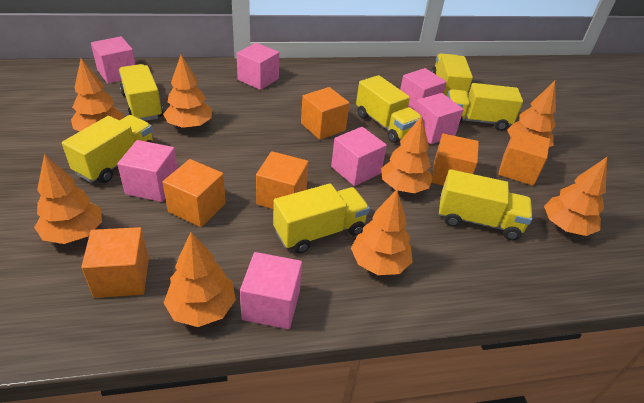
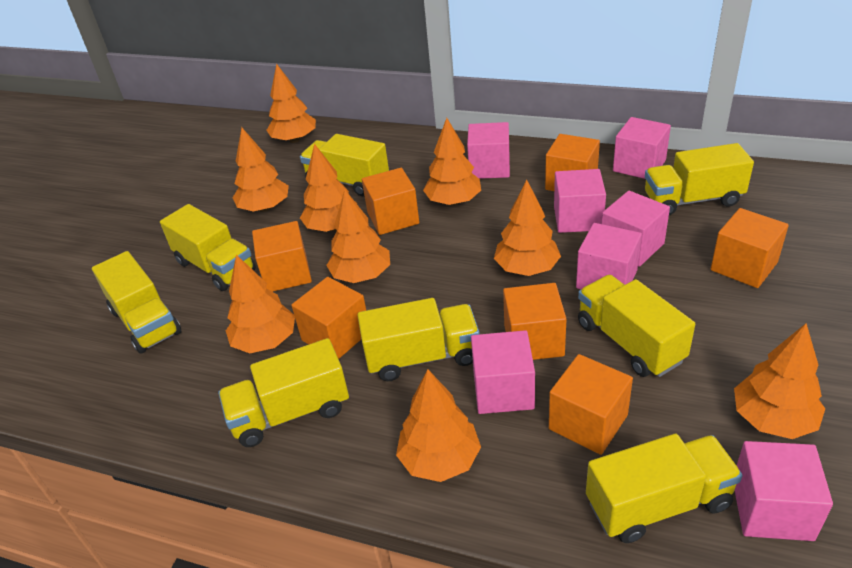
orange cube: 6 -> 7
orange tree: 8 -> 9
yellow truck: 7 -> 8

